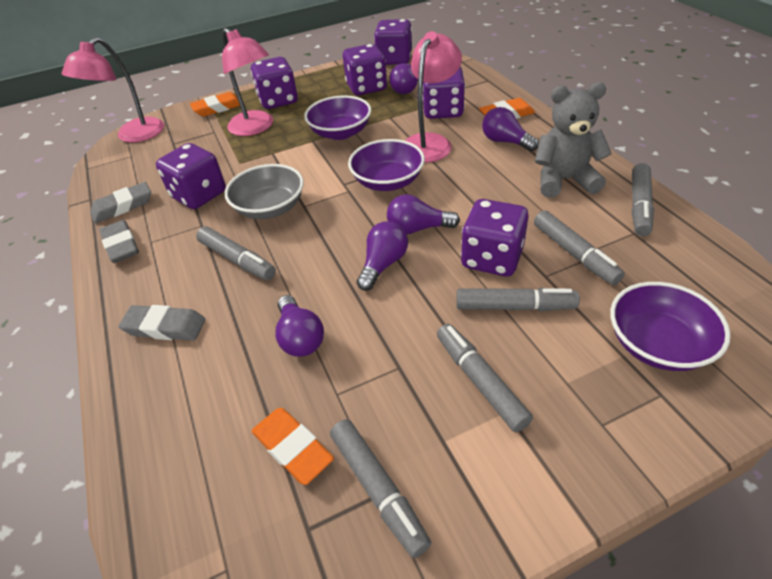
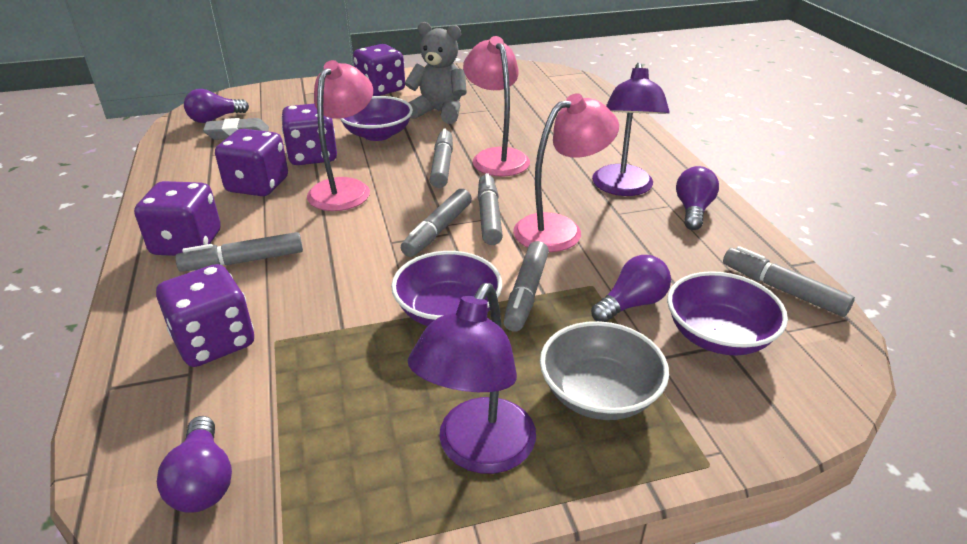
grey eraser: 3 -> 1
orange eraser: 3 -> 0
purple dice: 6 -> 5
purple lamp: 0 -> 2
purple light bulb: 5 -> 4

